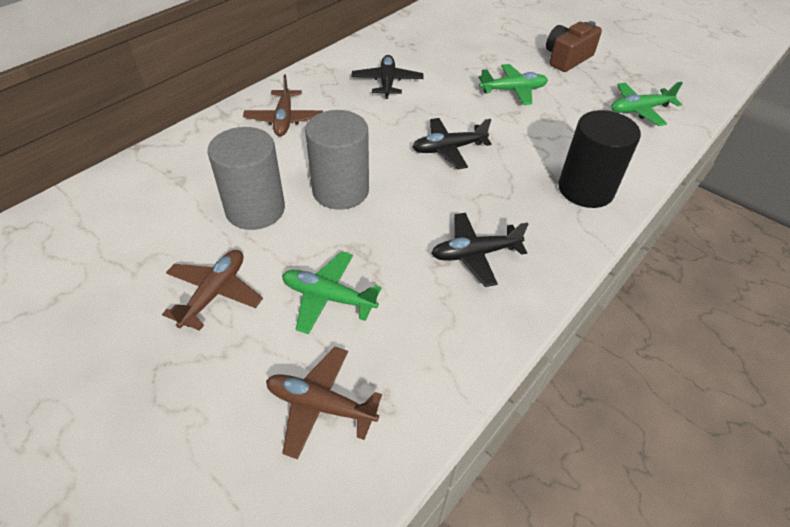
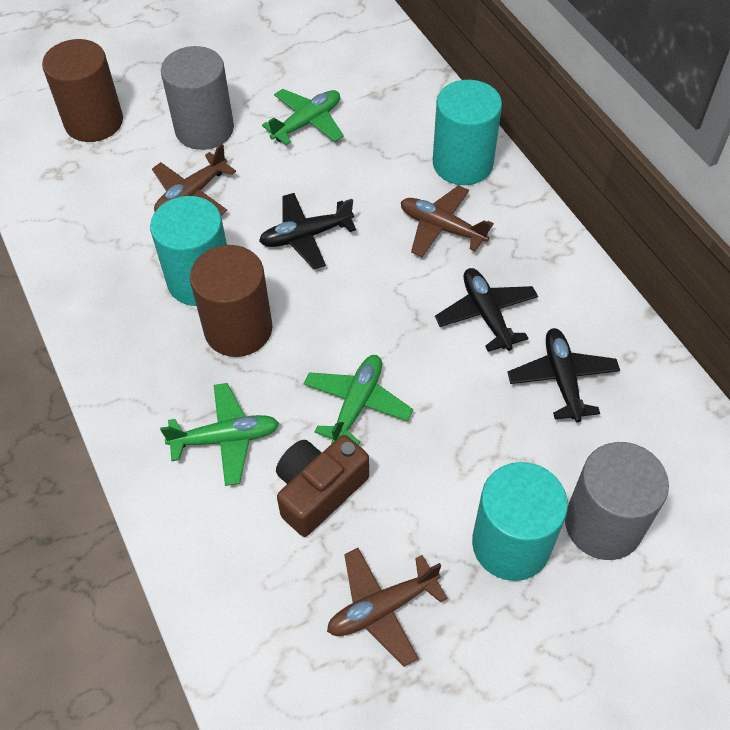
black cylinder: 1 -> 0
brown cylinder: 0 -> 2
turquoise cylinder: 0 -> 3

